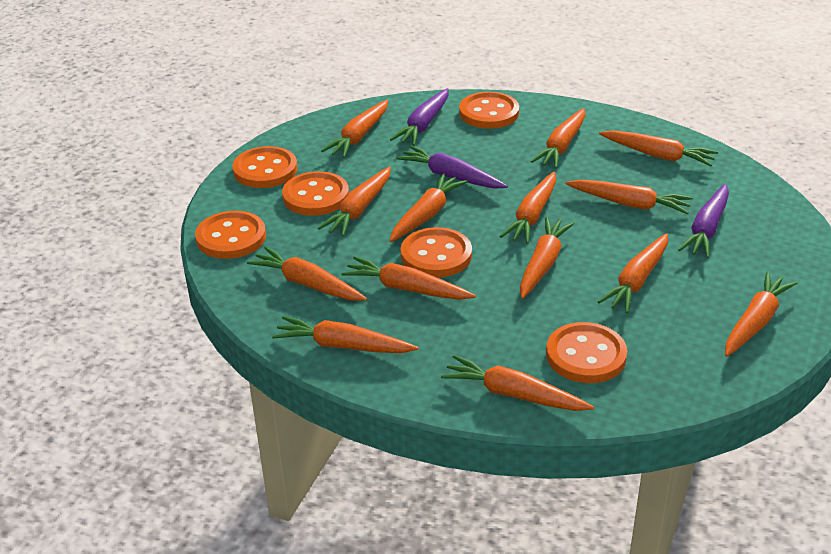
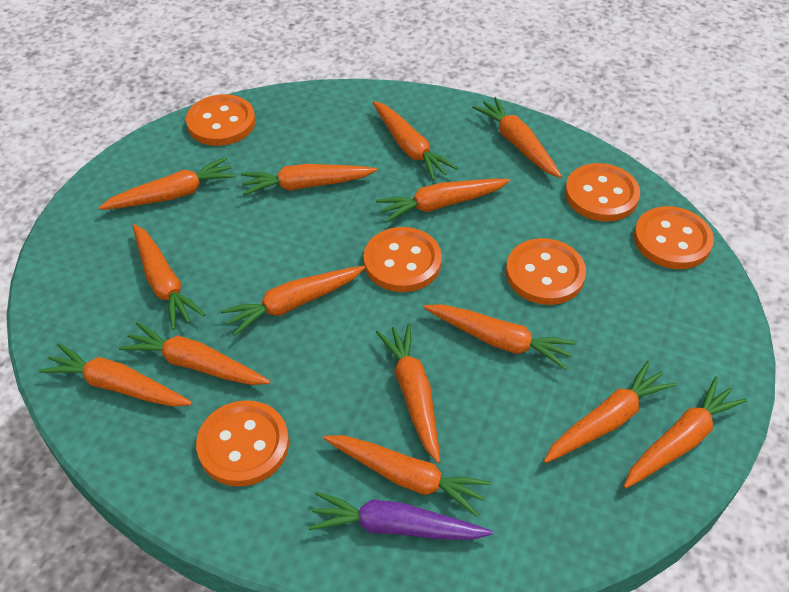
purple carrot: 3 -> 1

